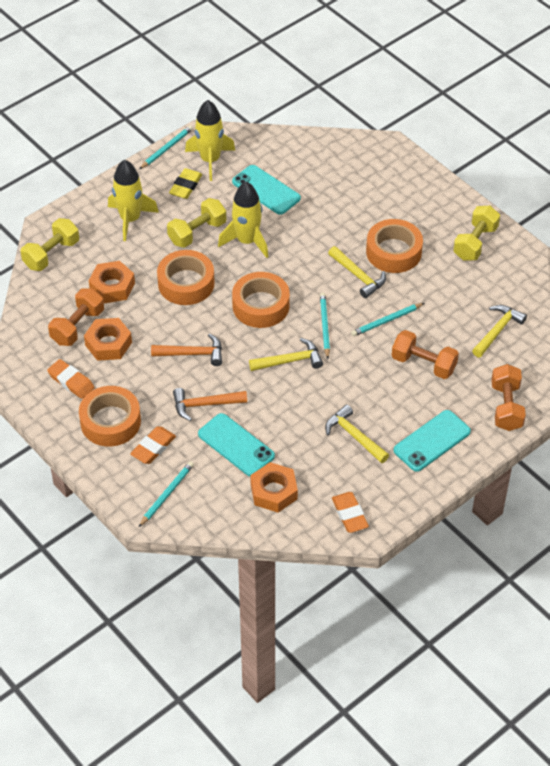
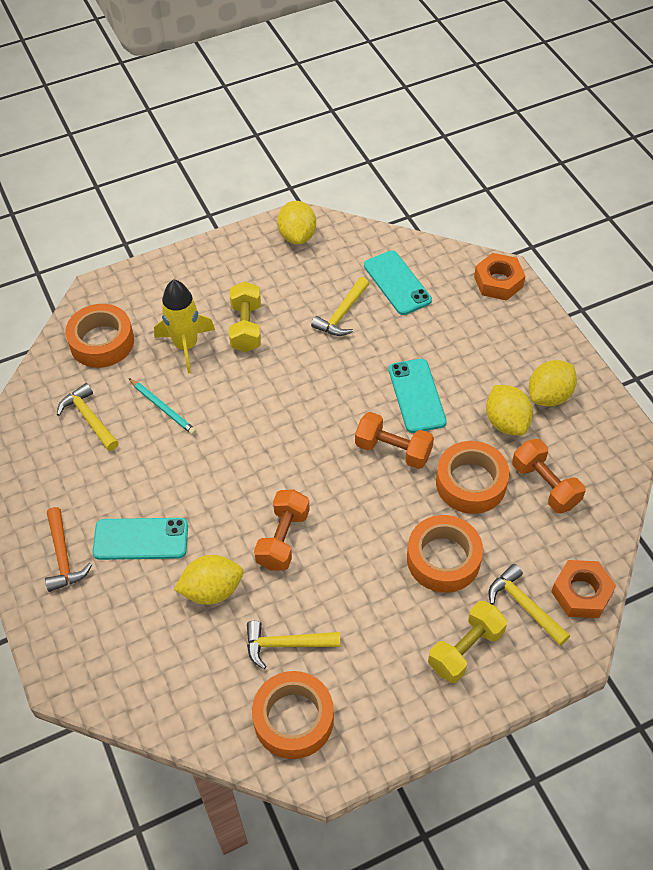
orange eraser: 3 -> 0
orange hammer: 2 -> 1
orange nut: 3 -> 2
turquoise pencil: 4 -> 1
yellow dumbbell: 3 -> 2
yellow eraser: 1 -> 0
yellow lemon: 0 -> 4
yellow rocket: 3 -> 1

